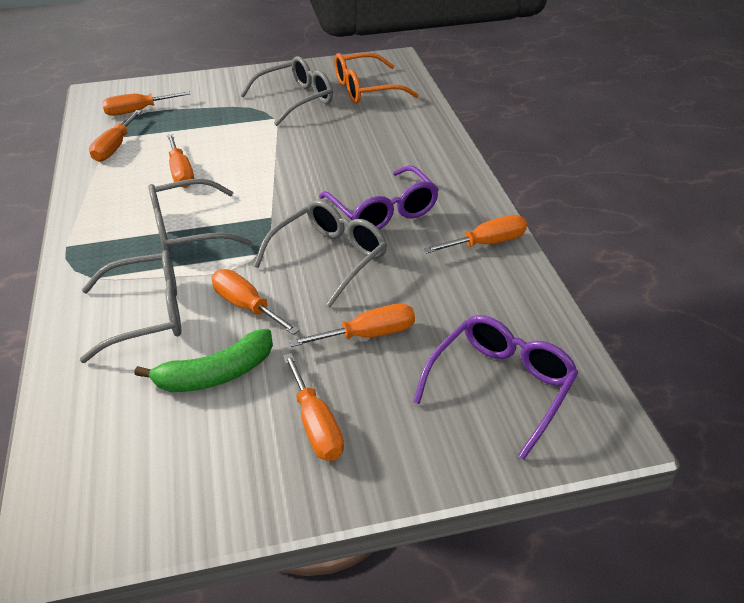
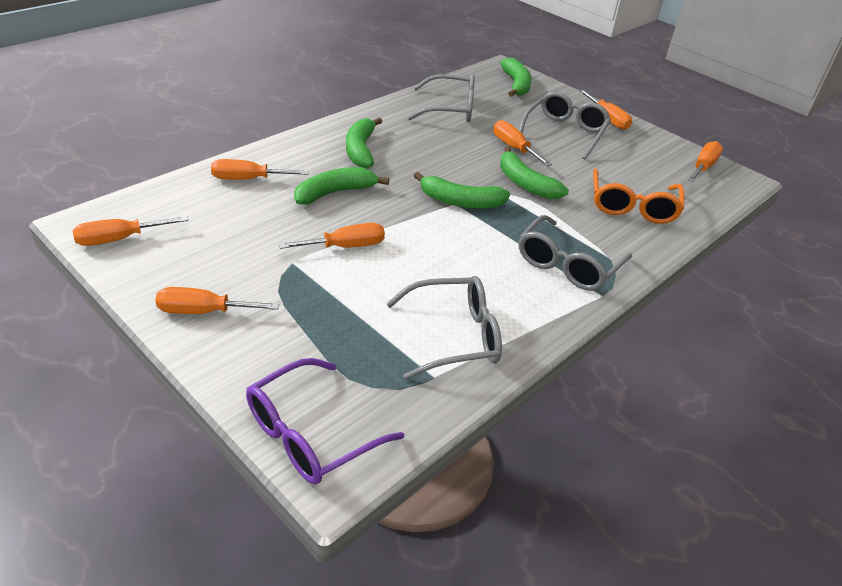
green banana: 1 -> 5
purple glasses: 2 -> 1

